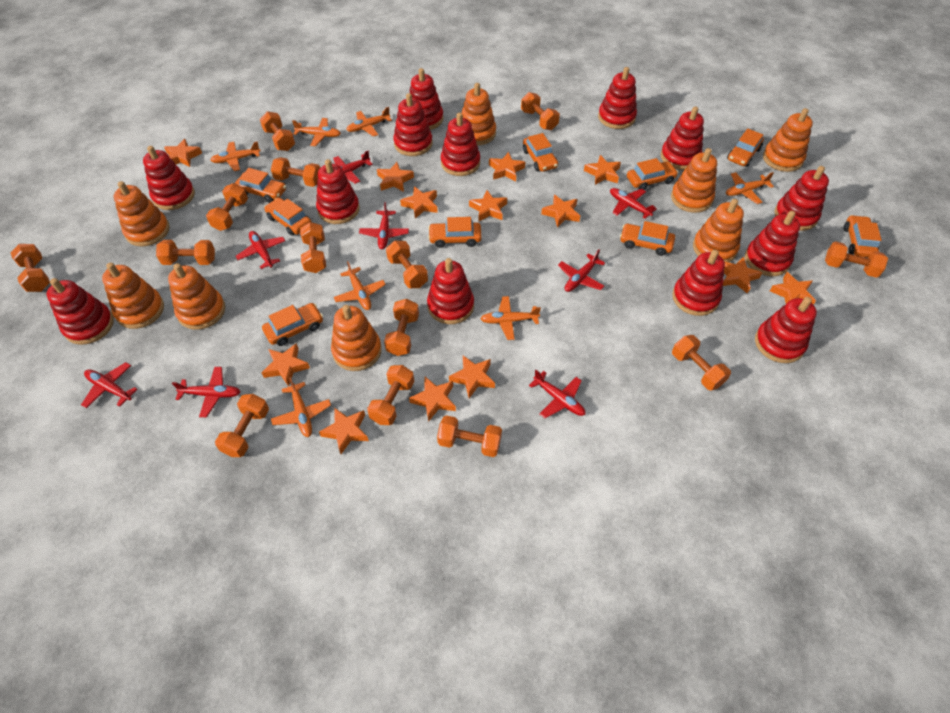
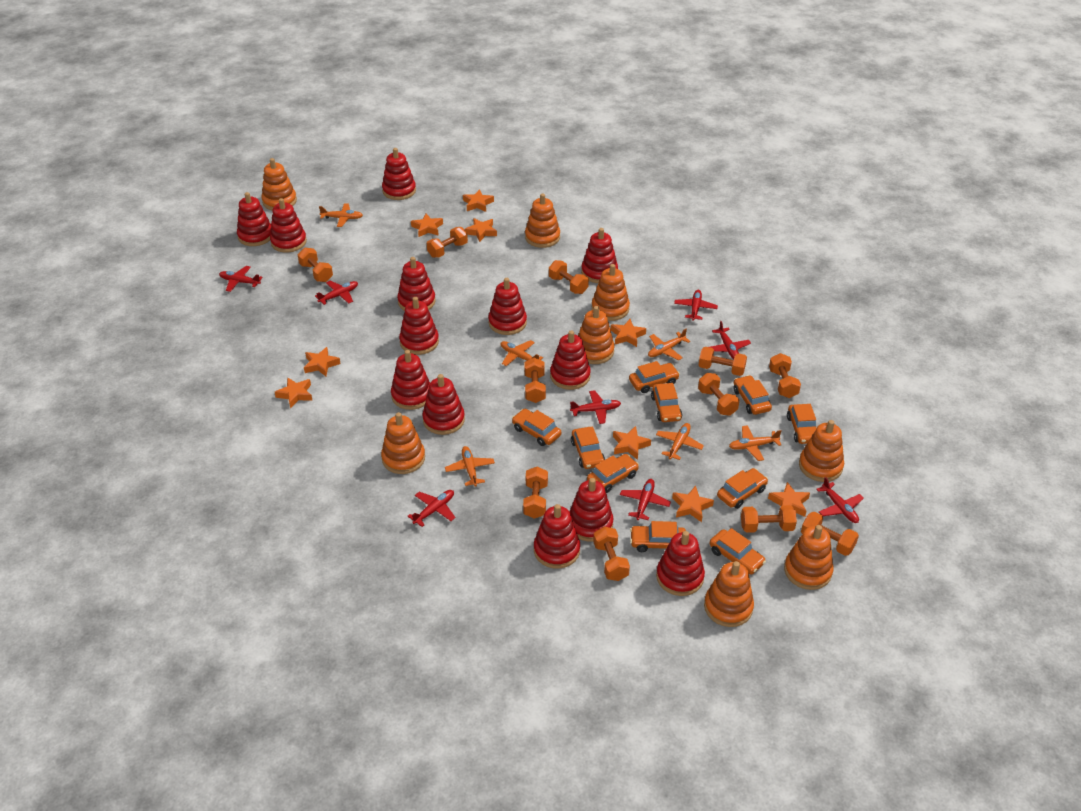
orange car: 9 -> 10
orange dumbbell: 14 -> 11
orange plane: 7 -> 6
orange star: 13 -> 9

